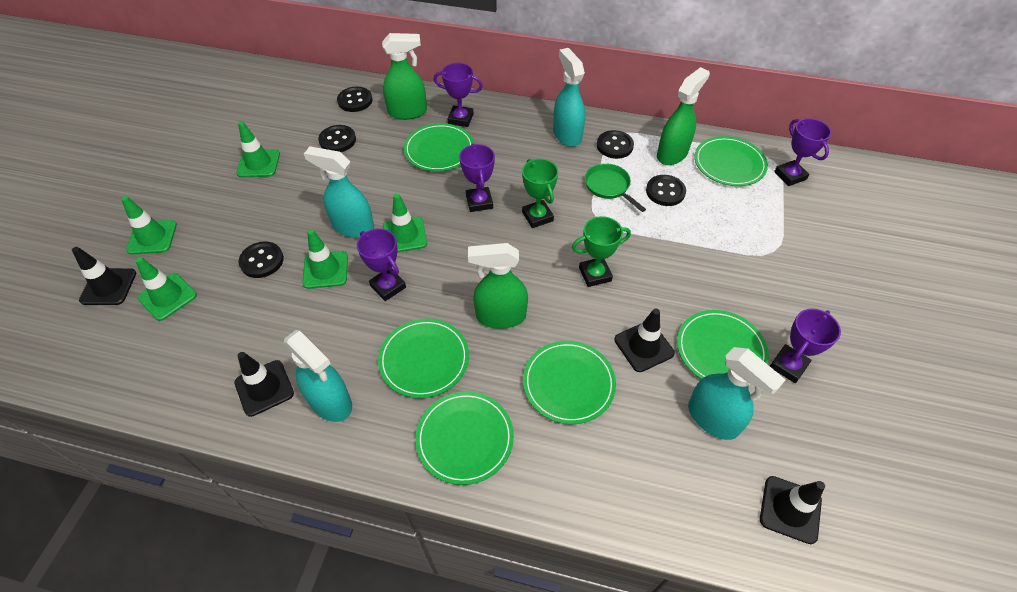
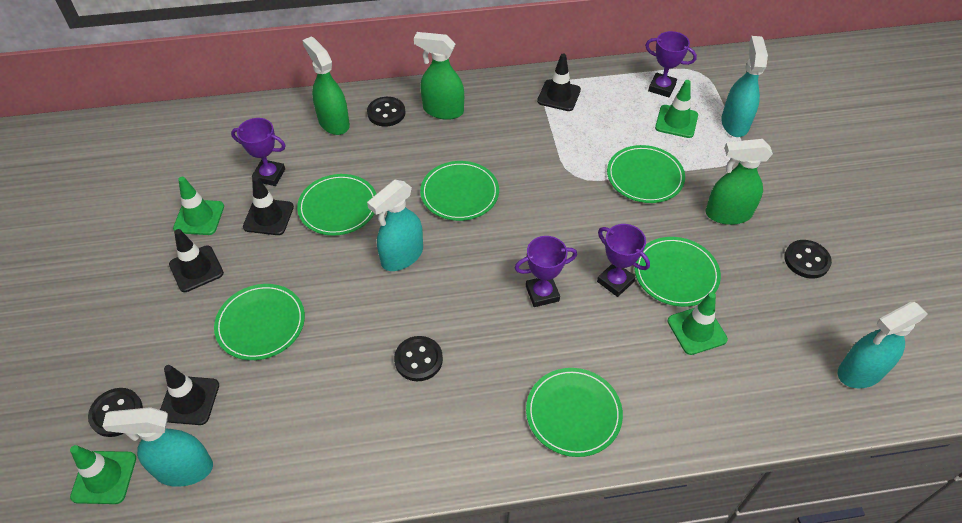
black button: 5 -> 4
green pan: 1 -> 0
green traffic cone: 5 -> 4
green trophy: 2 -> 0
purple trophy: 5 -> 4

